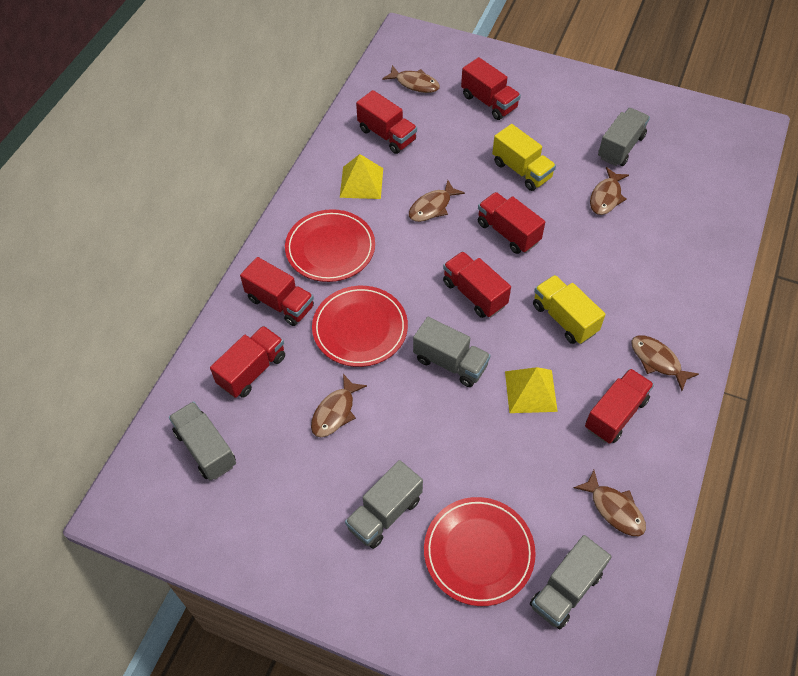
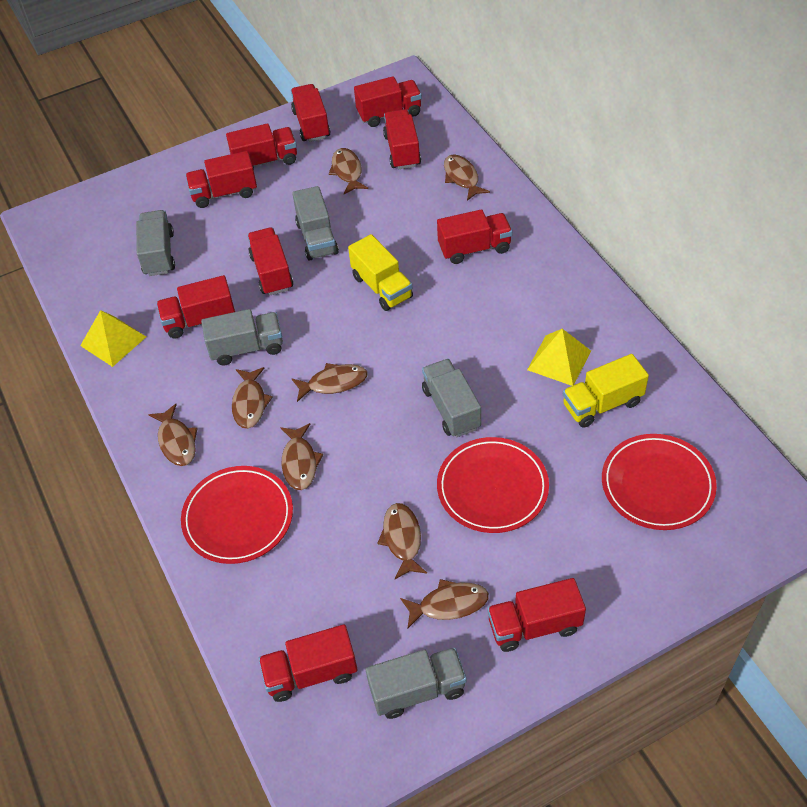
brown fish: 6 -> 8
red truck: 7 -> 10

